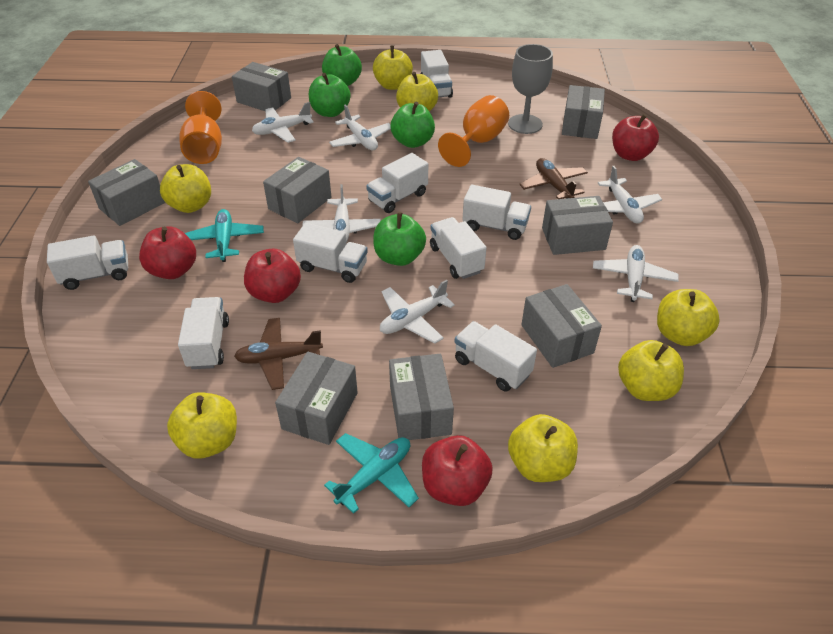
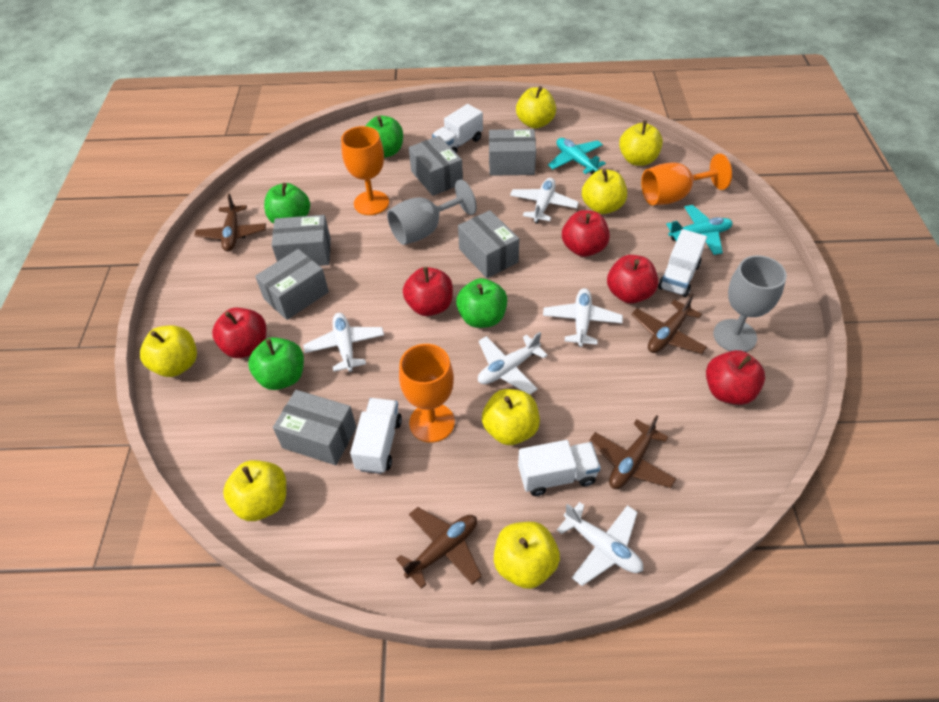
brown plane: 2 -> 4
grey box: 8 -> 6
grey goblet: 1 -> 2
orange goblet: 2 -> 3
red apple: 4 -> 5
white plane: 6 -> 5
white truck: 8 -> 4

